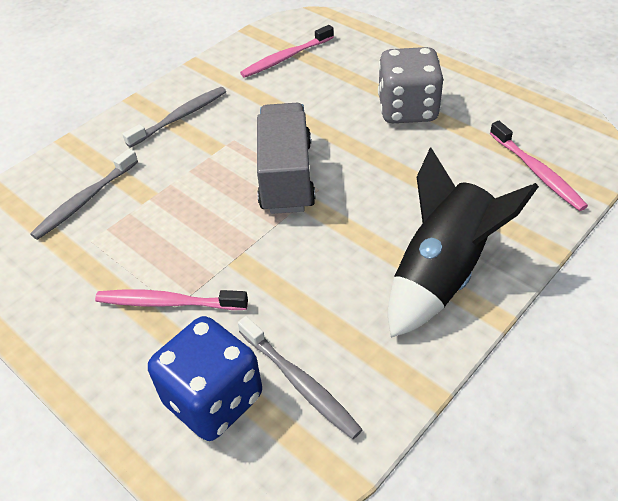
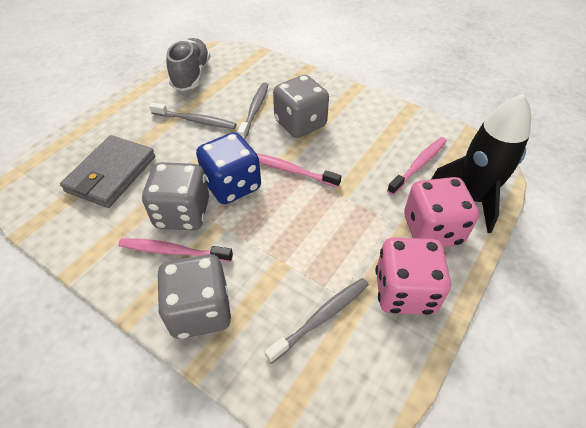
grey dice: 1 -> 3
grey shoe: 0 -> 1
grey truck: 1 -> 0
grey wallet: 0 -> 1
pink dice: 0 -> 2

